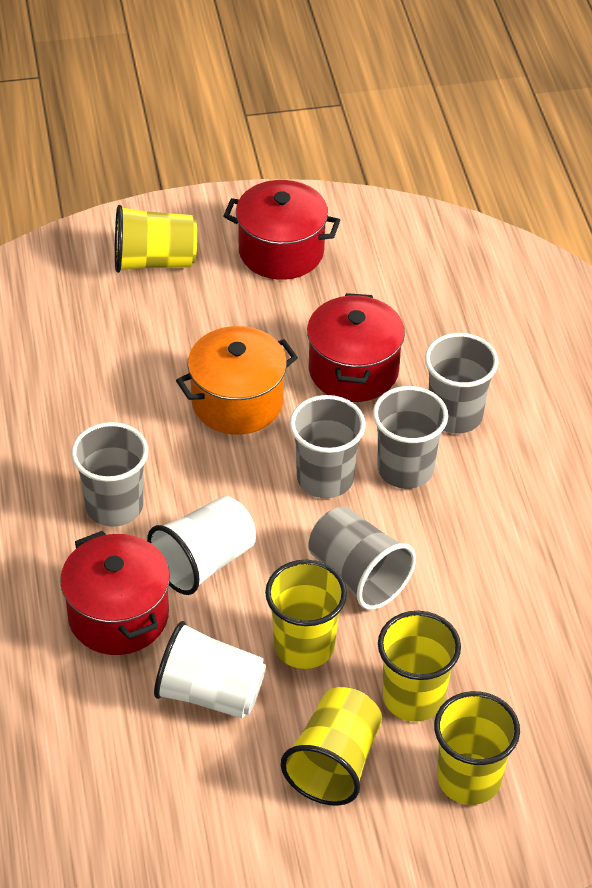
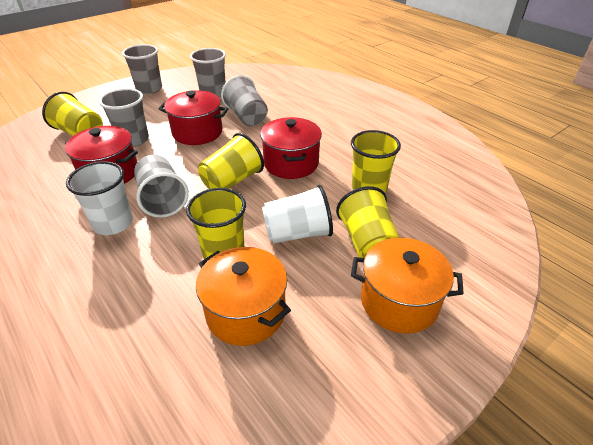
orange pot: 1 -> 2

